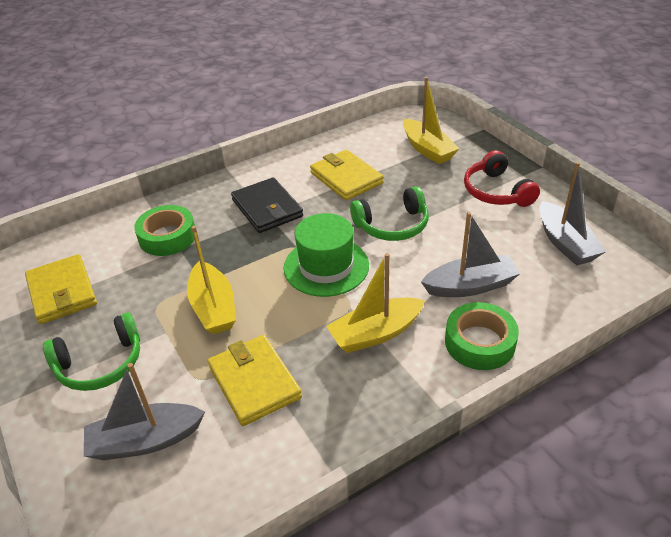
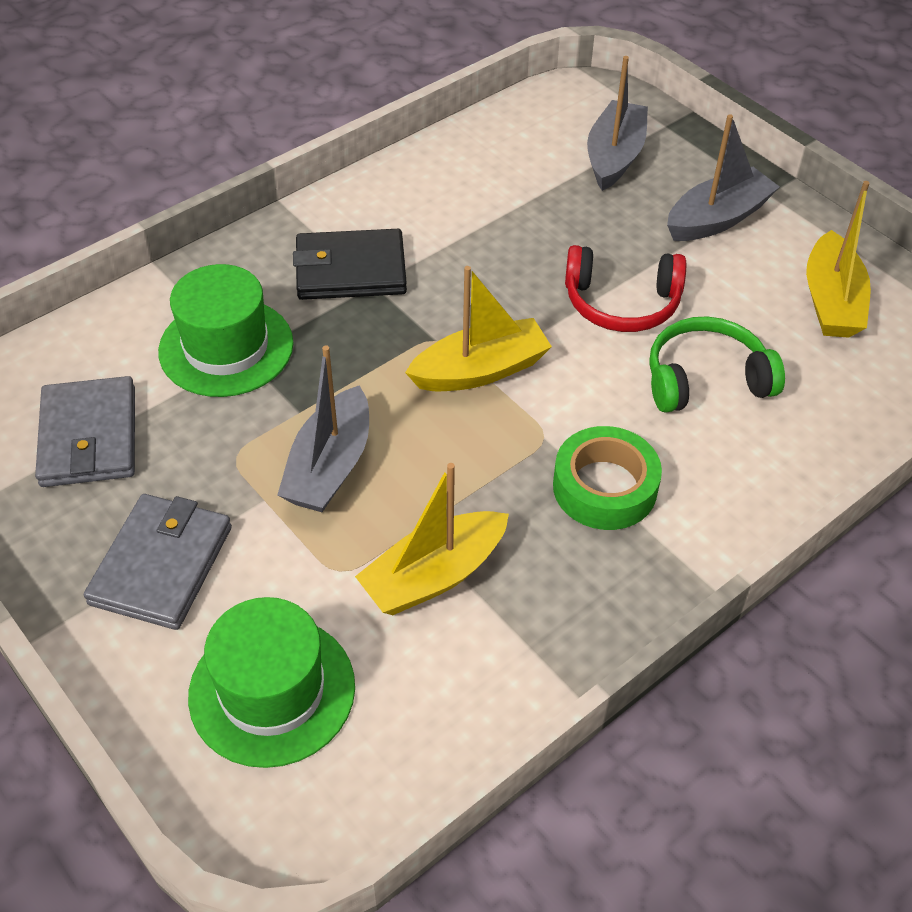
green hat: 1 -> 2
green headphones: 2 -> 1
green tape: 2 -> 1
grey wallet: 0 -> 2
yellow wallet: 3 -> 0

